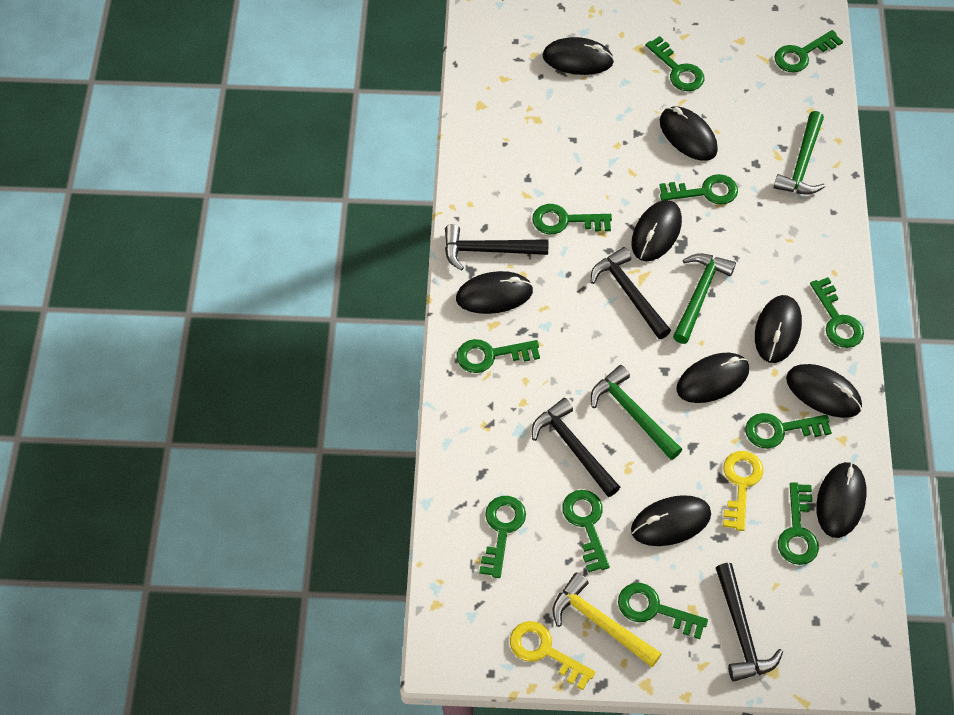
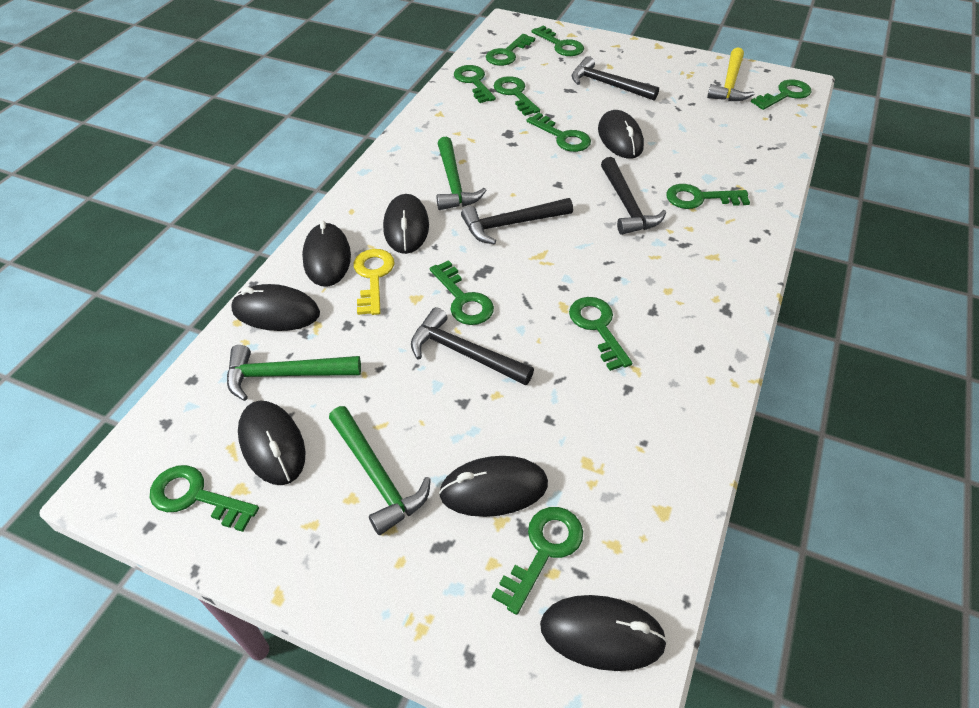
black mouse: 9 -> 7
yellow key: 2 -> 1

